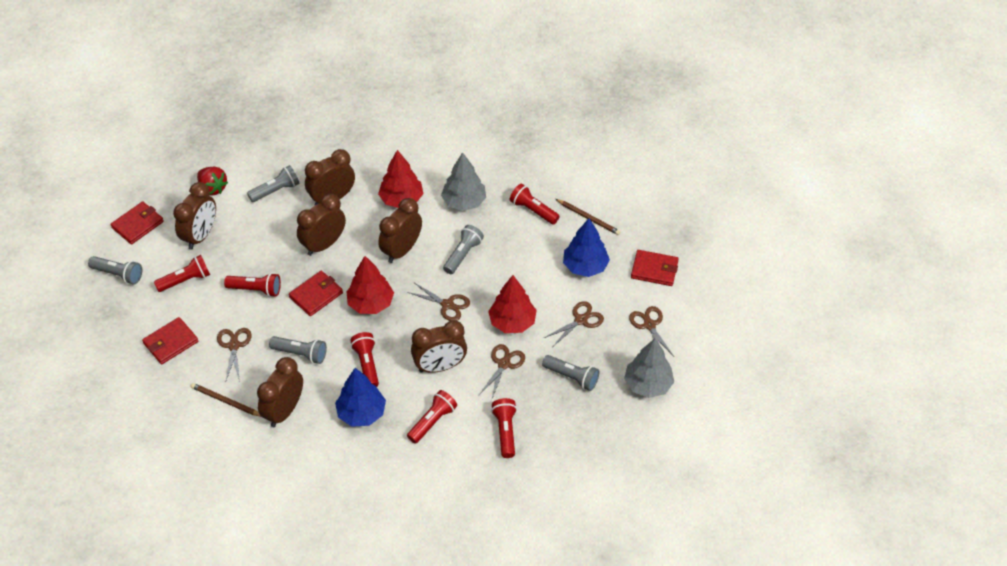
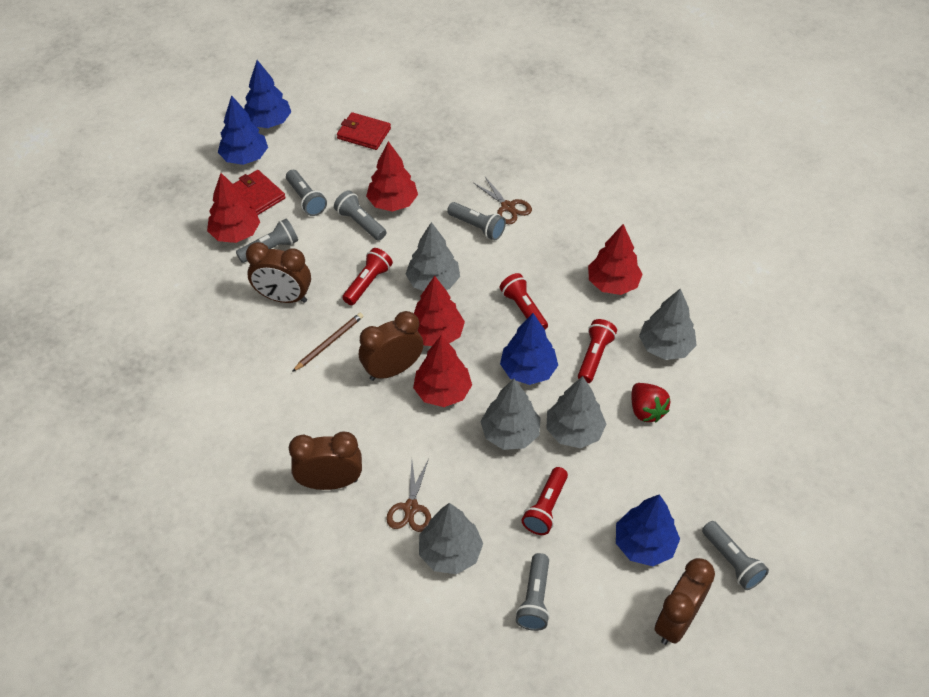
blue tree: 2 -> 4
brown clock: 6 -> 4
brown pencil: 2 -> 1
brown scissors: 5 -> 2
grey flashlight: 5 -> 6
grey tree: 2 -> 5
red flashlight: 6 -> 4
red tree: 3 -> 5
red wallet: 4 -> 2

